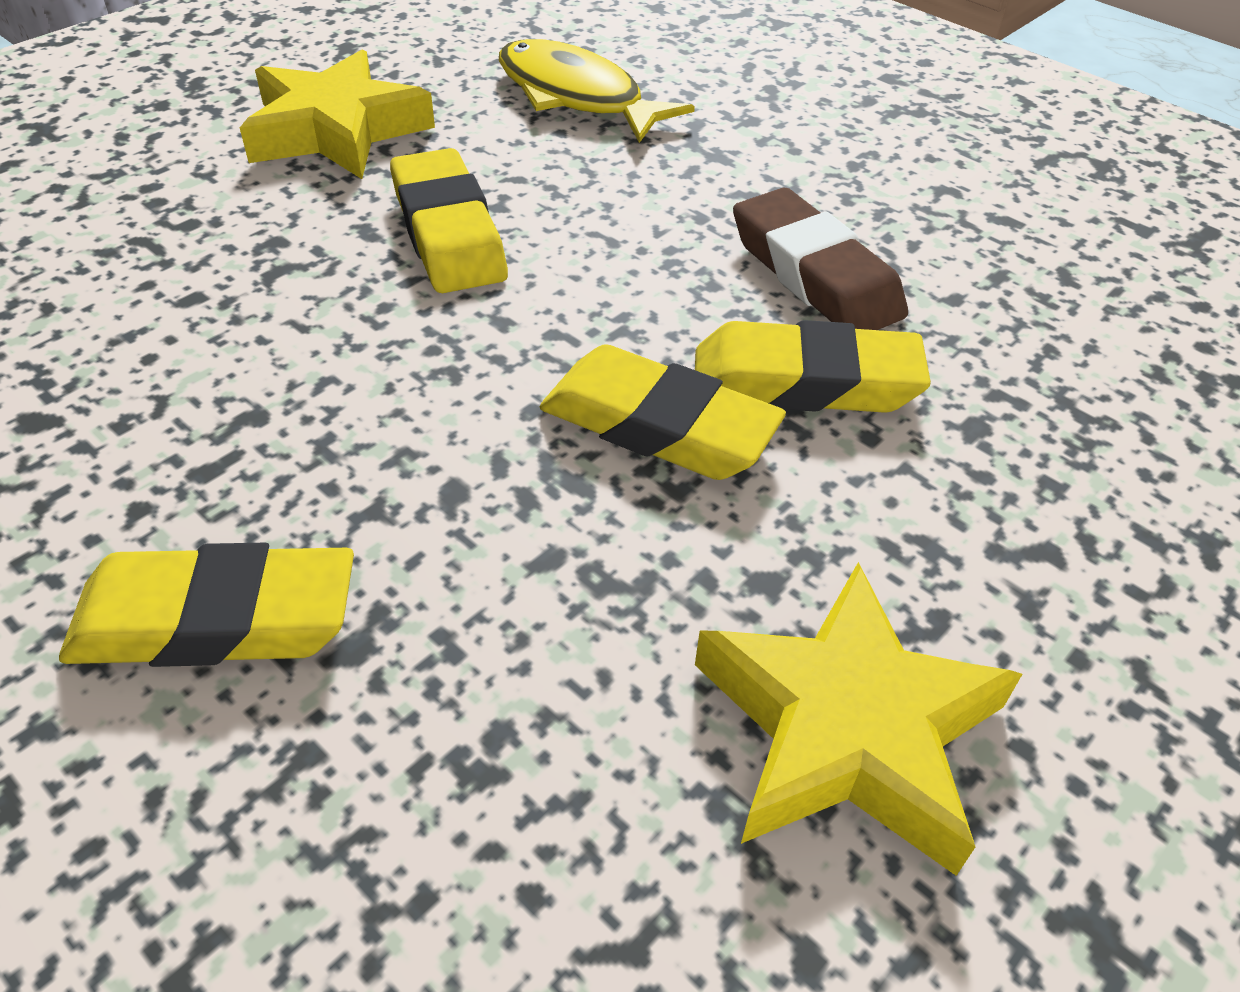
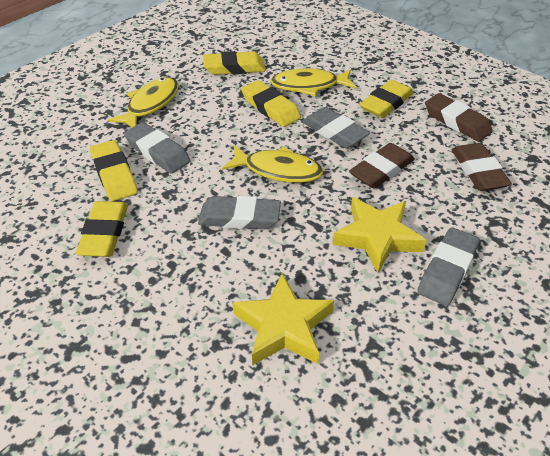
brown eraser: 1 -> 3
grey eraser: 0 -> 4
yellow eraser: 4 -> 5
yellow fish: 1 -> 3

